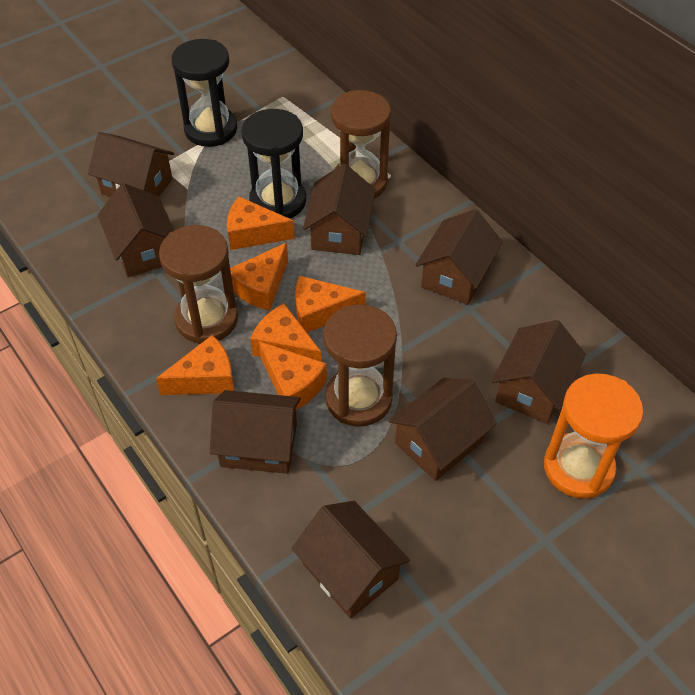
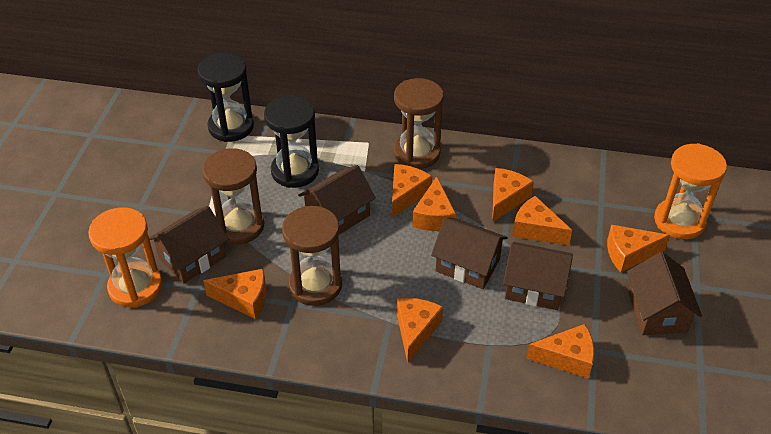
brown house: 8 -> 5
orange cheese: 6 -> 8
orange hourglass: 1 -> 2

